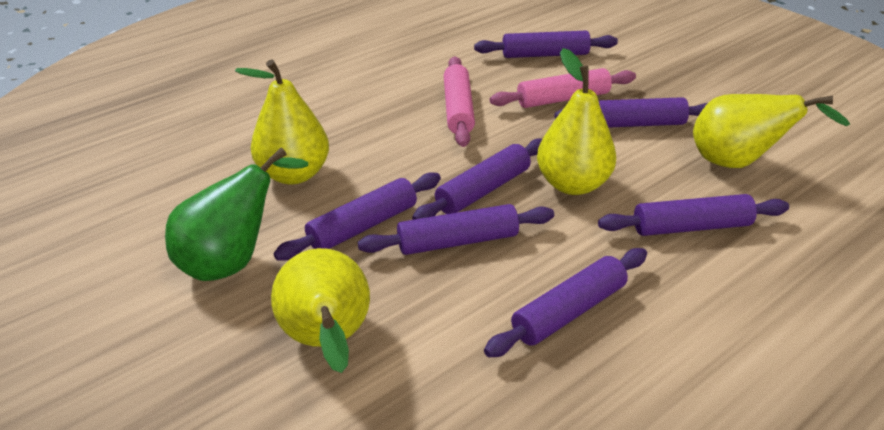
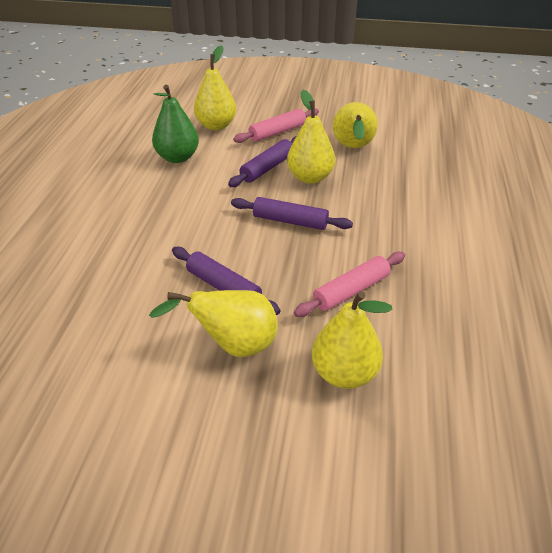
purple rolling pin: 7 -> 3
yellow pear: 4 -> 5

